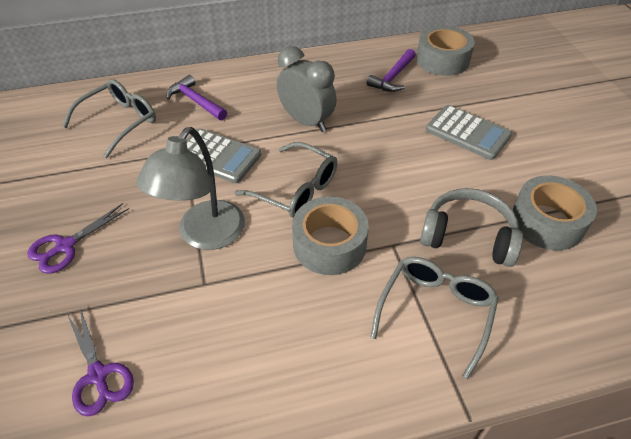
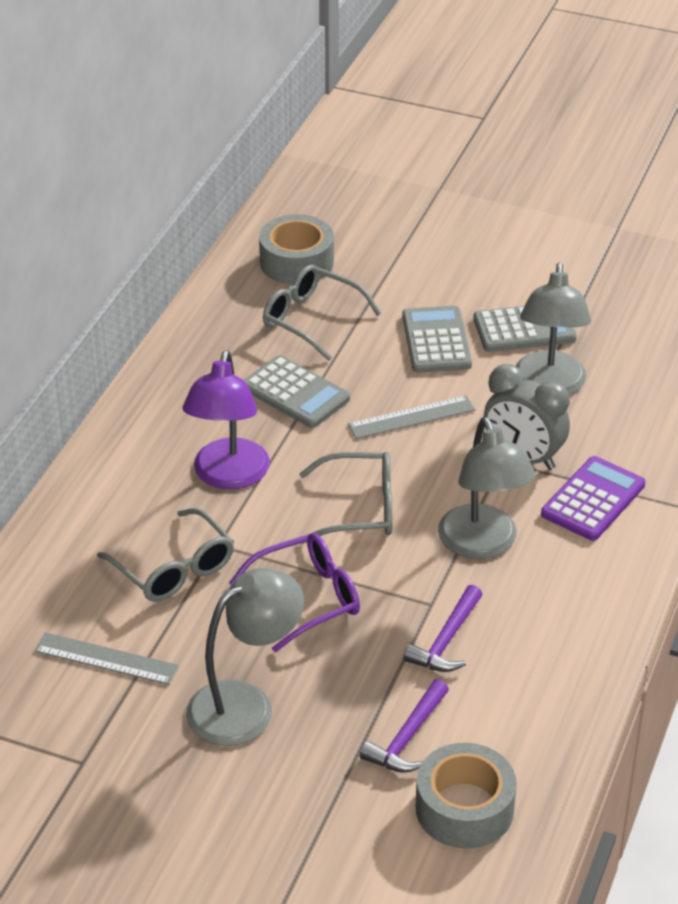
grey calculator: 2 -> 3
grey headphones: 1 -> 0
grey lamp: 1 -> 3
grey ruler: 0 -> 2
grey tape: 3 -> 2
purple calculator: 0 -> 1
purple glasses: 0 -> 1
purple lamp: 0 -> 1
purple scissors: 2 -> 0

